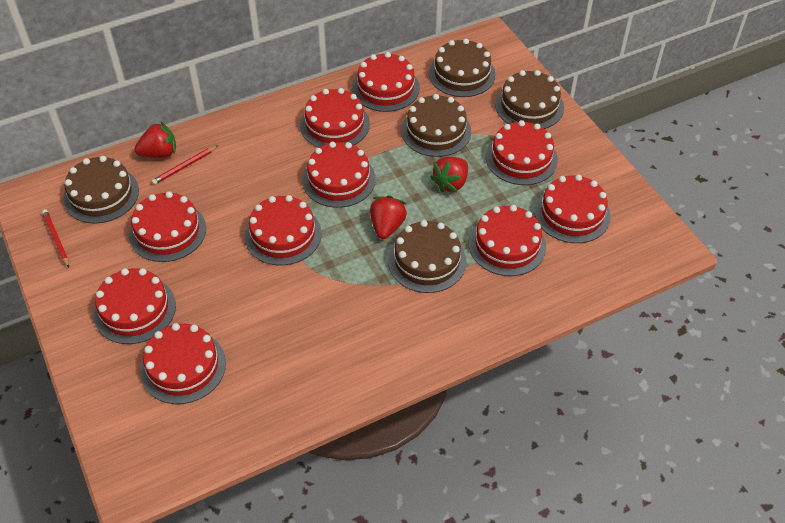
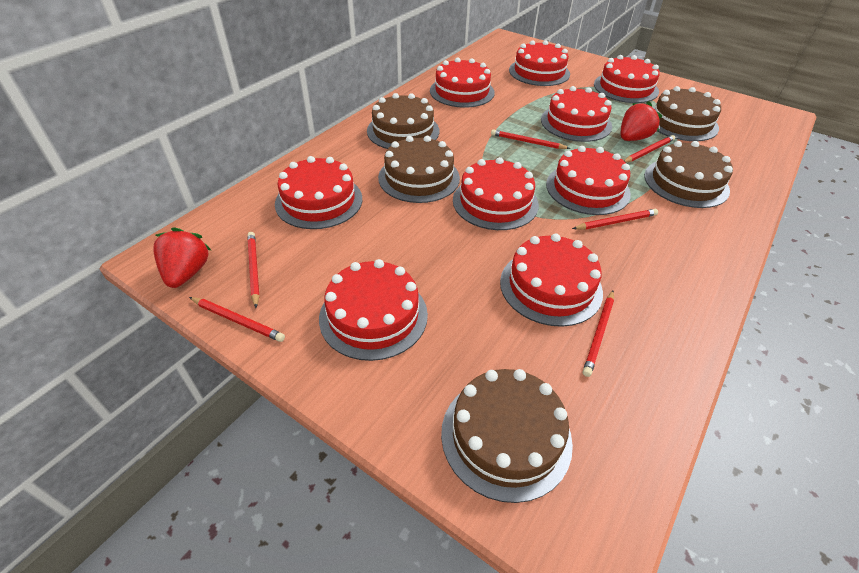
red cake: 10 -> 9
red pencil: 2 -> 6
red strawberry: 3 -> 2

